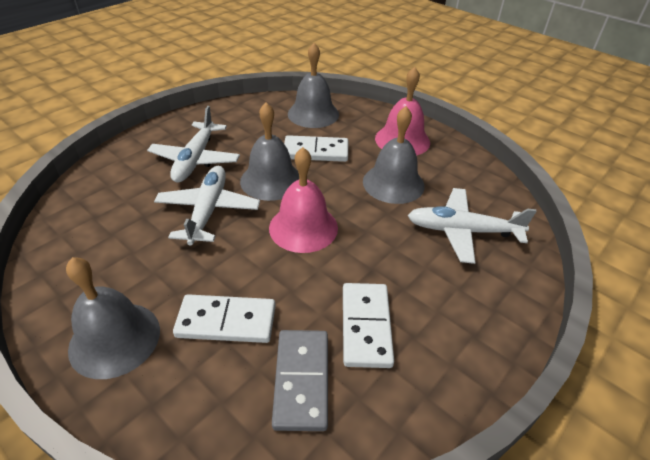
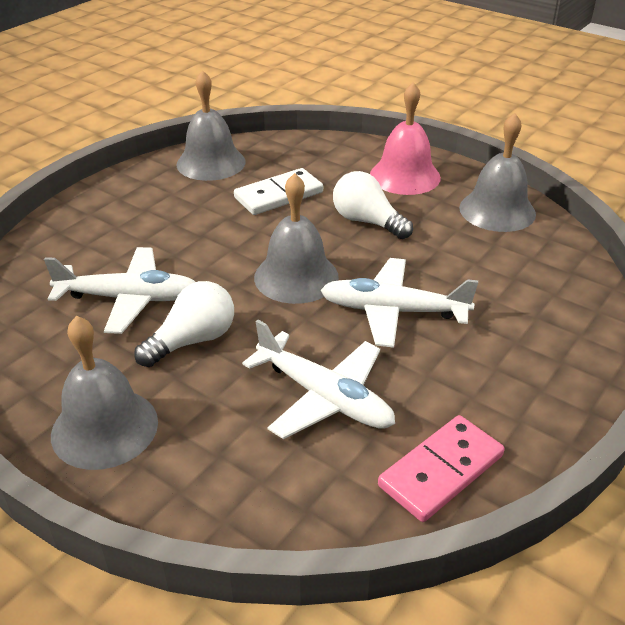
grey domino: 1 -> 0
pink bell: 2 -> 1
pink domino: 0 -> 1
white domino: 3 -> 1
white light bulb: 0 -> 2

